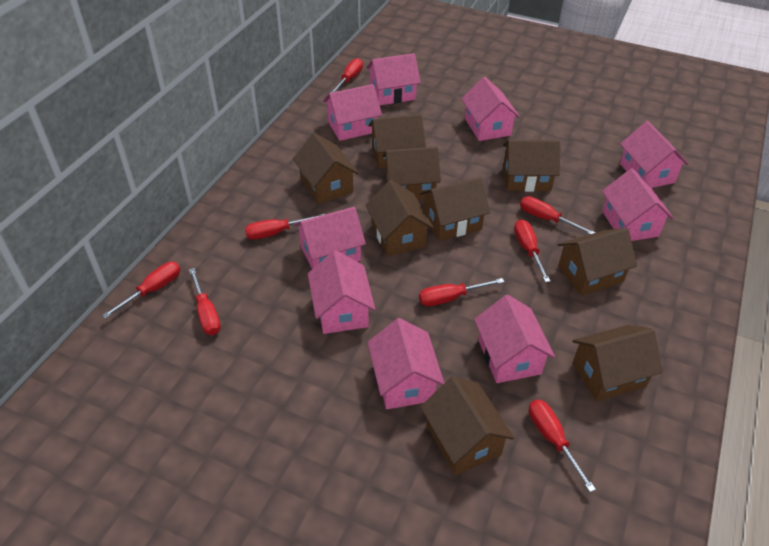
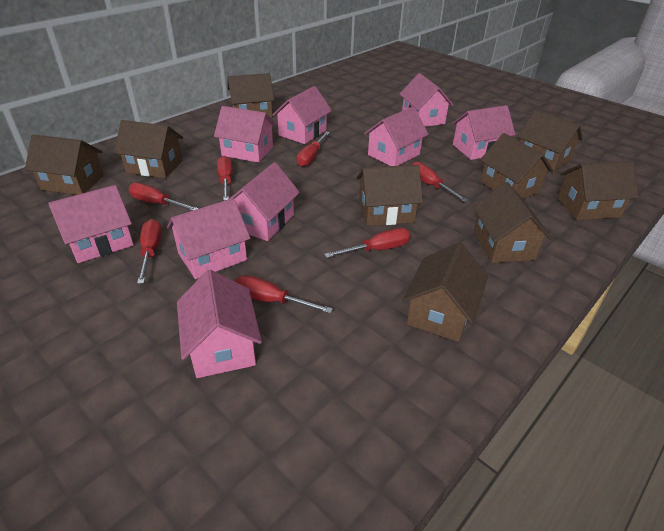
red screwdriver: 8 -> 7

